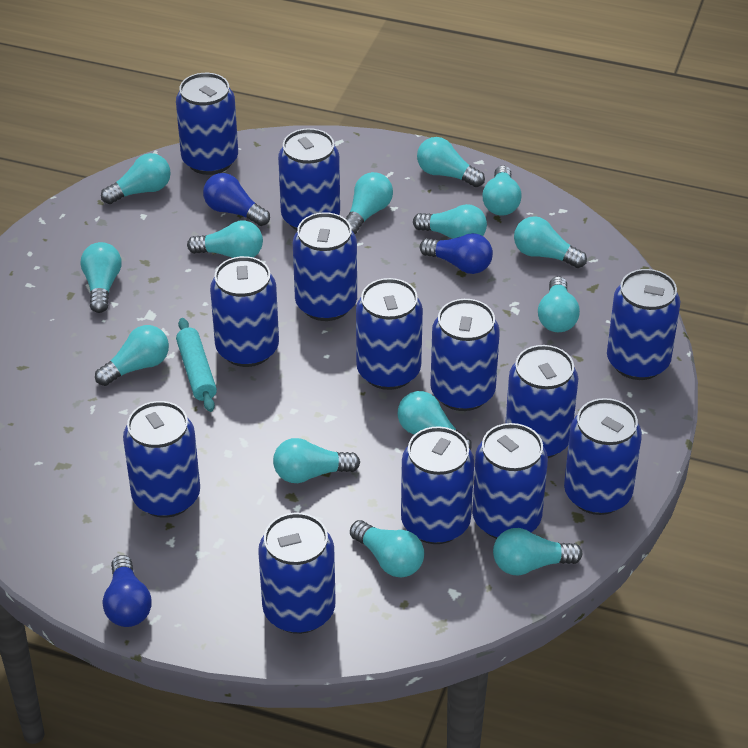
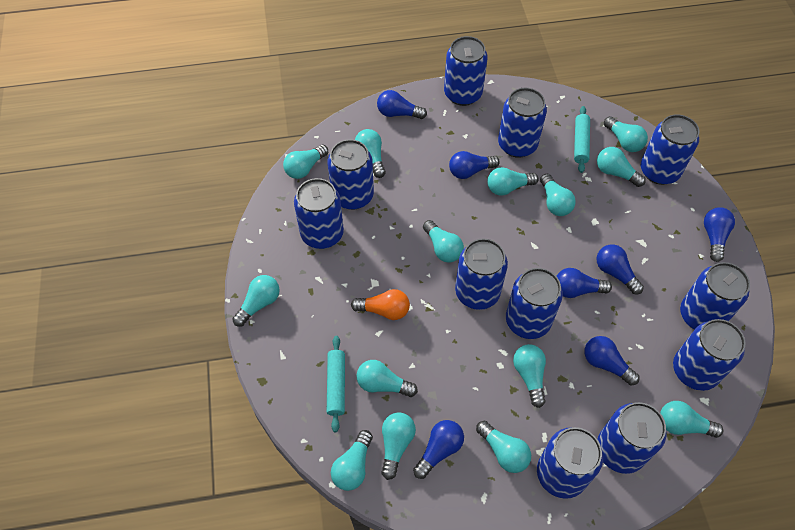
blue can: 13 -> 11
blue light bulb: 3 -> 7
orange light bulb: 0 -> 1
turquoise rolling pin: 1 -> 2

